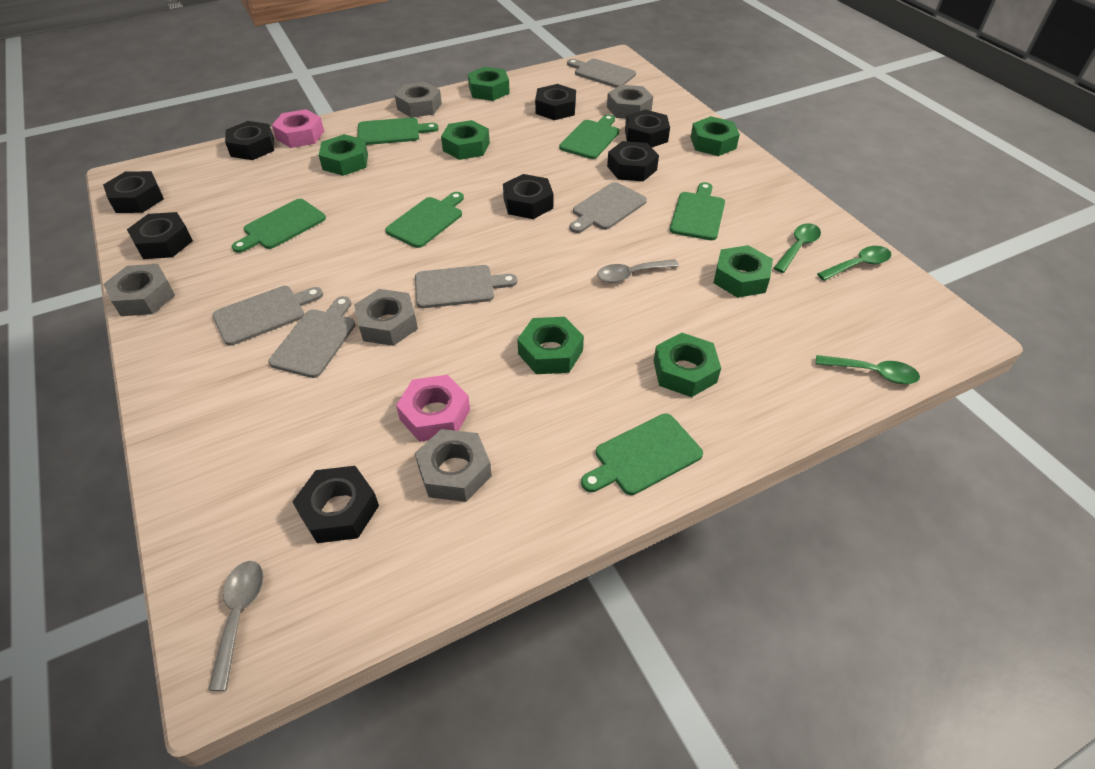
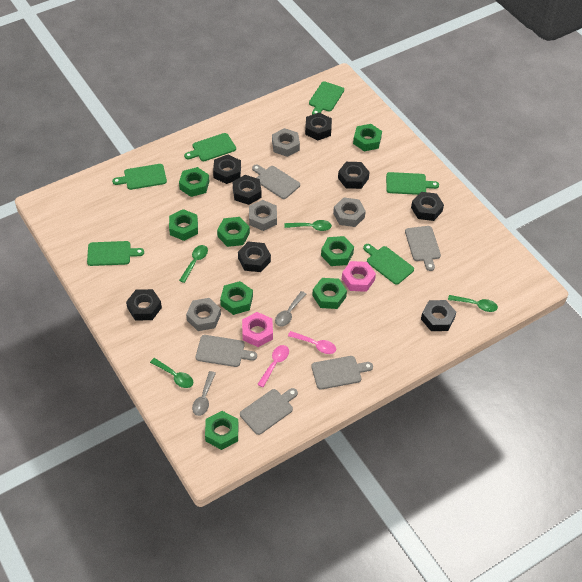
green nut: 7 -> 8
green spoon: 3 -> 4
grey nut: 5 -> 4
pink spoon: 0 -> 2

